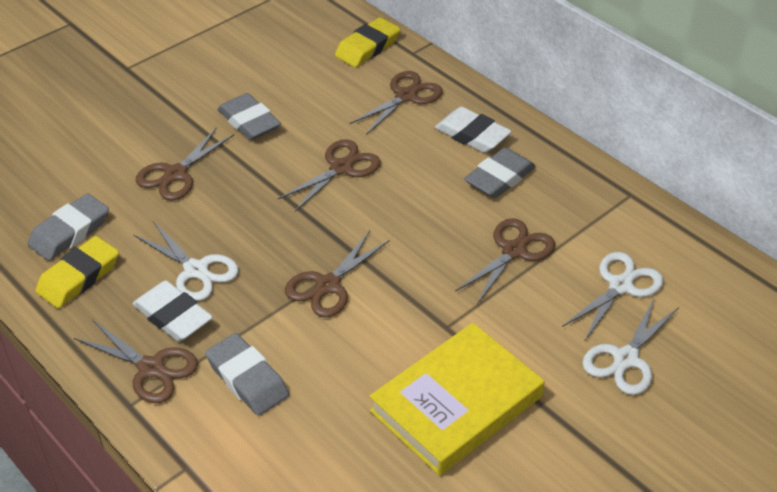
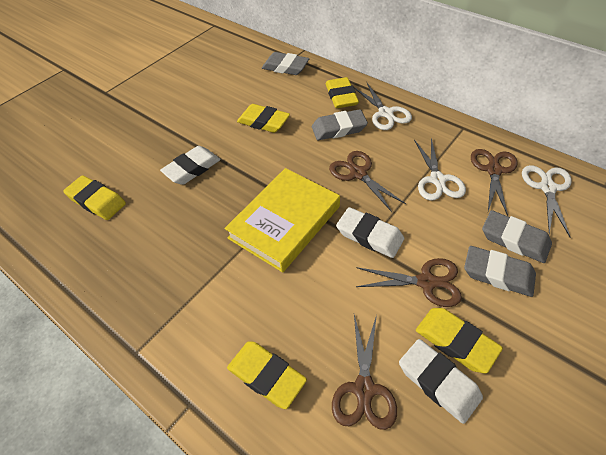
brown scissors: 6 -> 4
white eraser: 2 -> 3
yellow eraser: 2 -> 5

